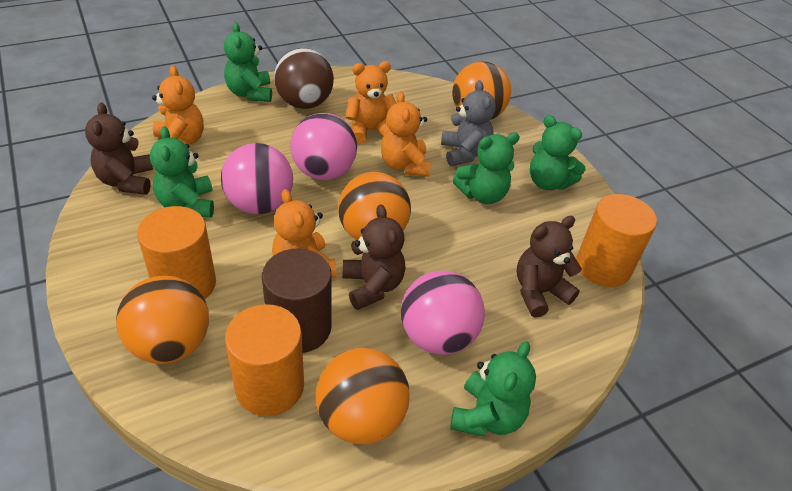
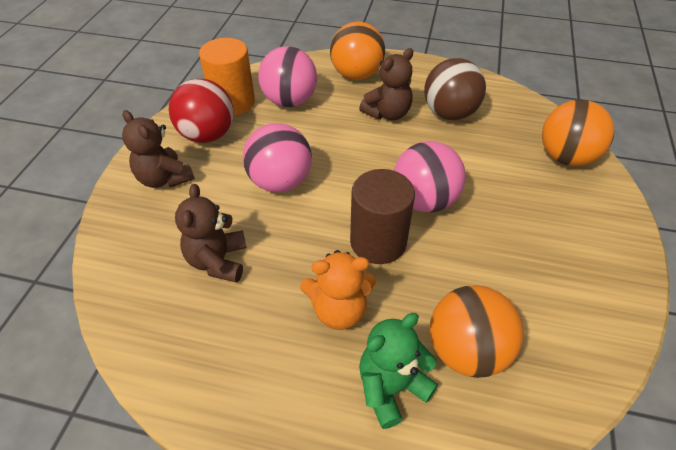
green teddy bear: 5 -> 1
grey teddy bear: 1 -> 0
orange ball: 4 -> 3
orange cylinder: 3 -> 1
orange teddy bear: 4 -> 1
red ball: 0 -> 1

